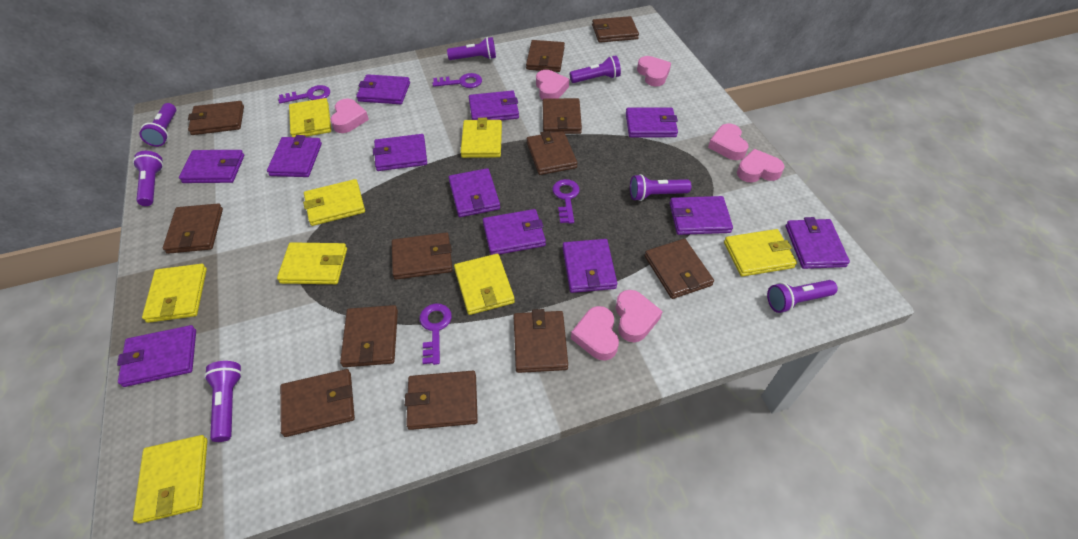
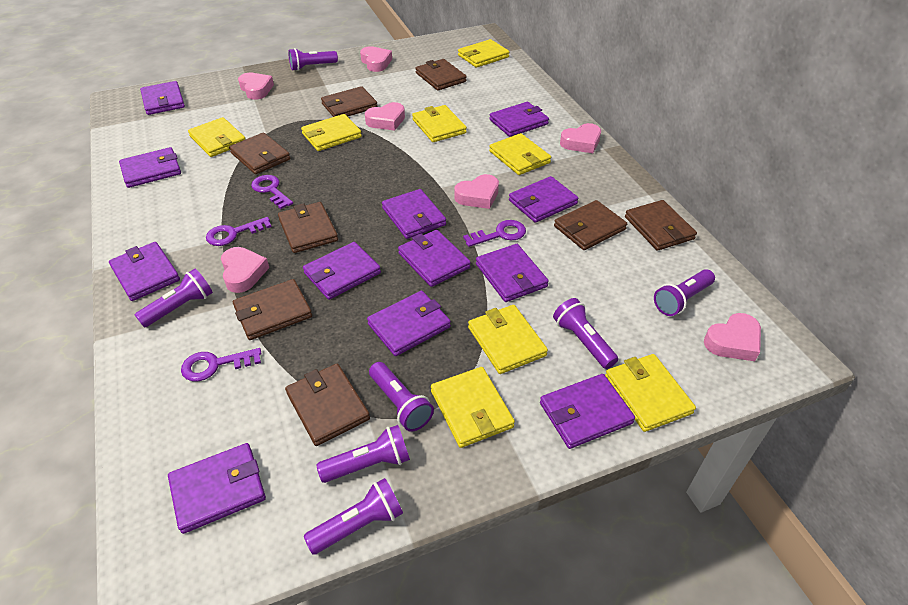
brown wallet: 12 -> 8

